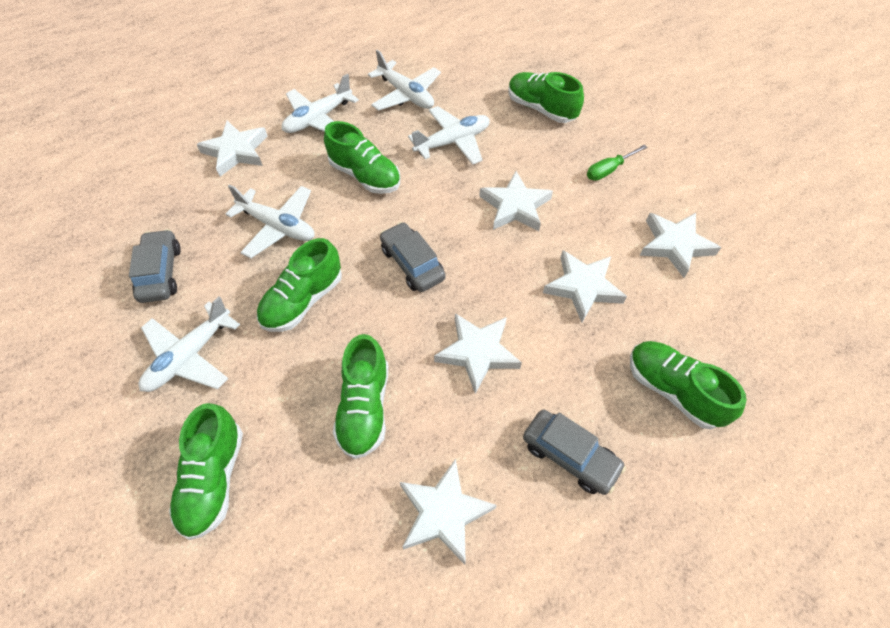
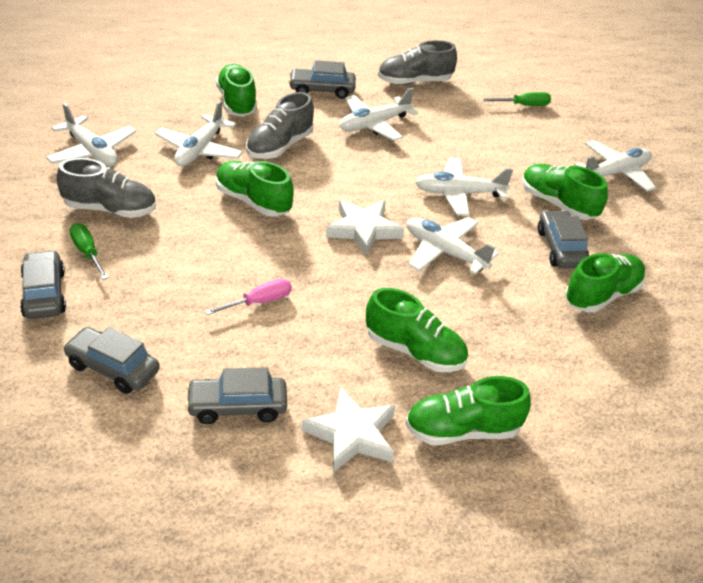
green screwdriver: 1 -> 2
grey car: 3 -> 5
grey shoe: 0 -> 3
pink screwdriver: 0 -> 1
white plane: 5 -> 6
white star: 6 -> 2

